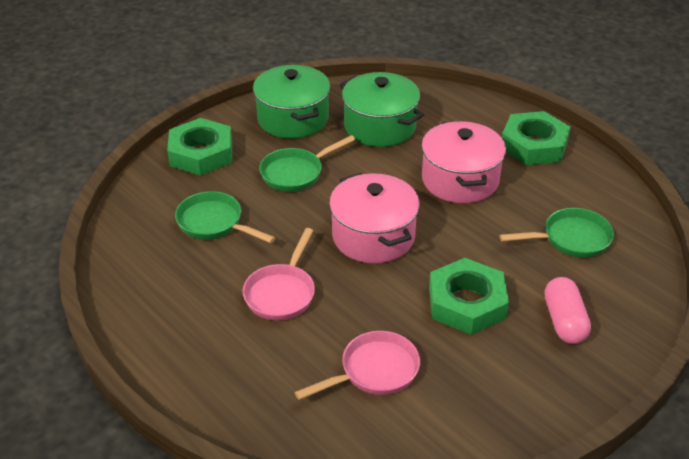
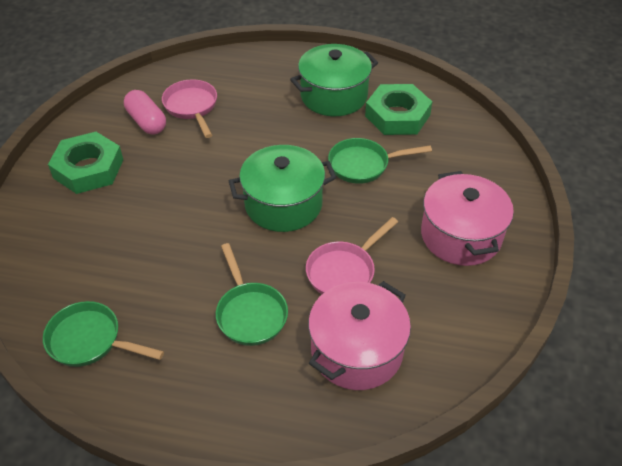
green nut: 3 -> 2

